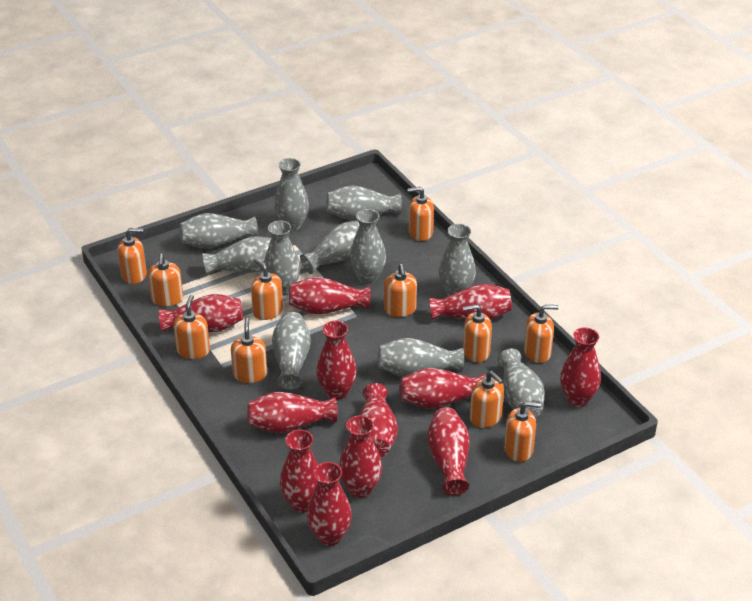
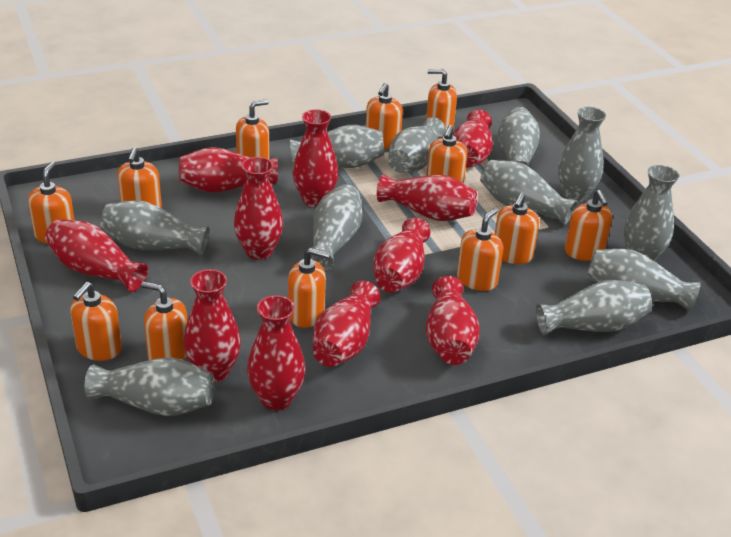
orange soap dispenser: 11 -> 12
red vase: 12 -> 11

